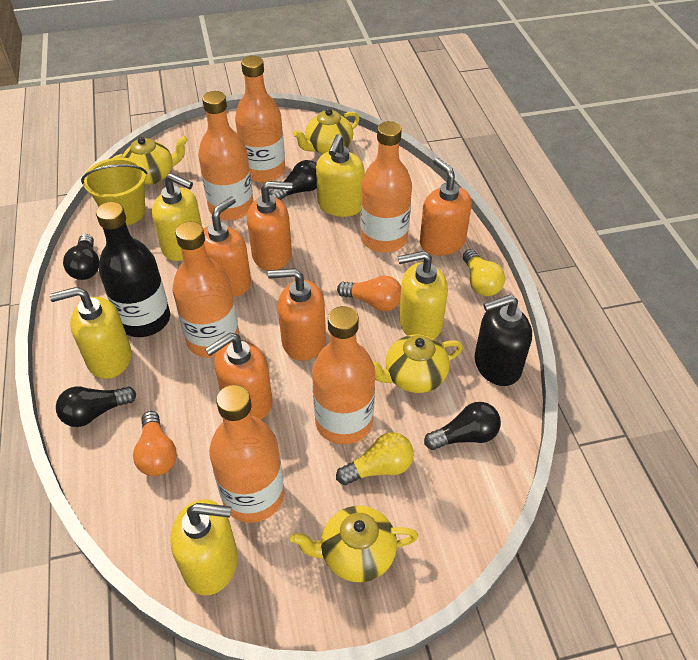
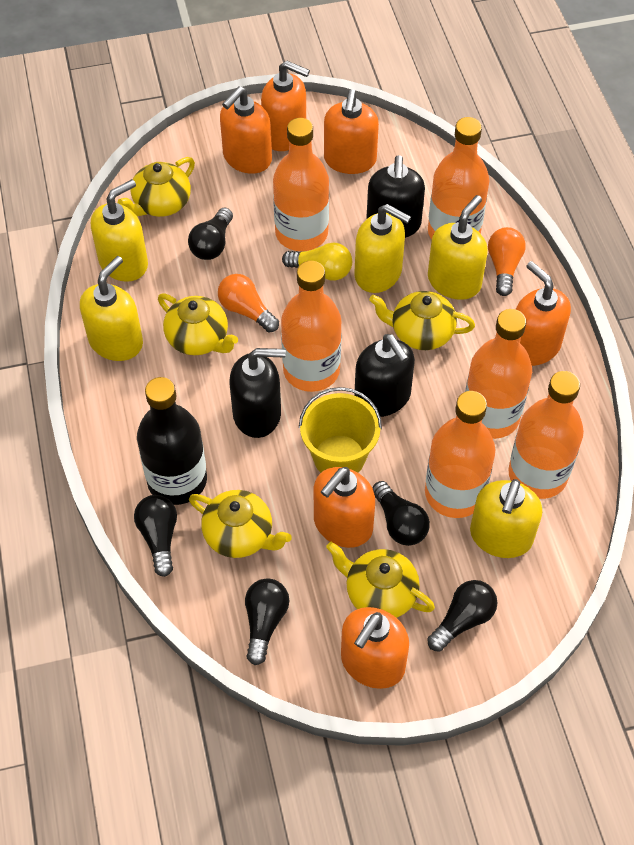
black light bulb: 4 -> 5
black soap dispenser: 1 -> 3
orange soap dispenser: 5 -> 6
yellow light bulb: 2 -> 1
yellow teapot: 4 -> 5

